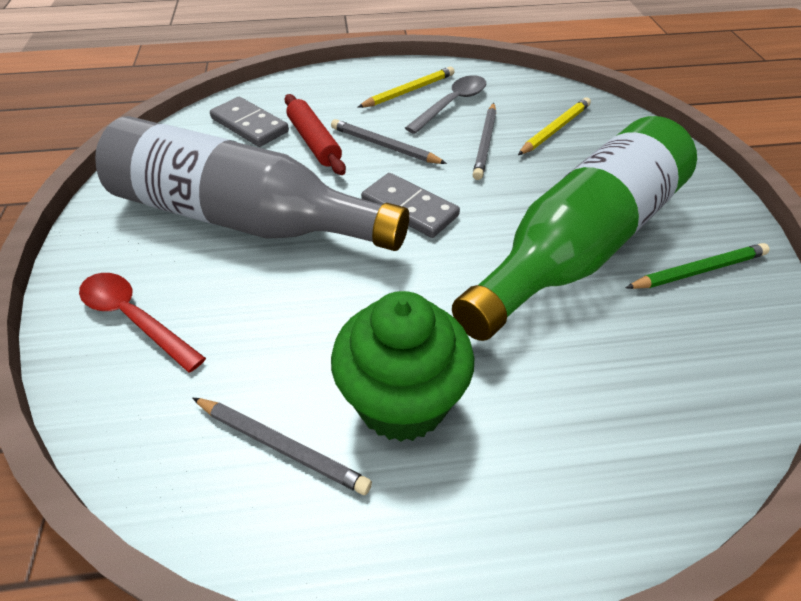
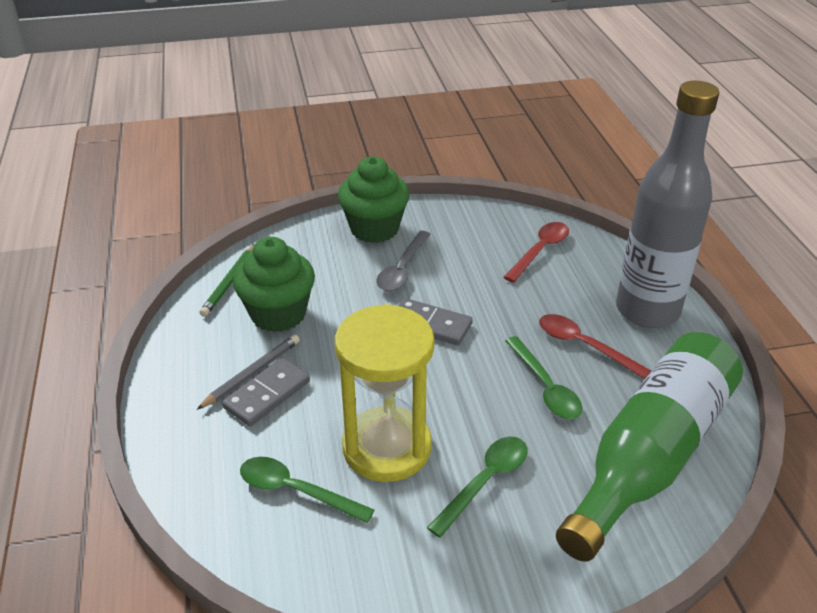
green cupcake: 1 -> 2
green spoon: 0 -> 3
grey pencil: 3 -> 1
red rolling pin: 1 -> 0
red spoon: 1 -> 2
yellow hourglass: 0 -> 1
yellow pencil: 2 -> 0

